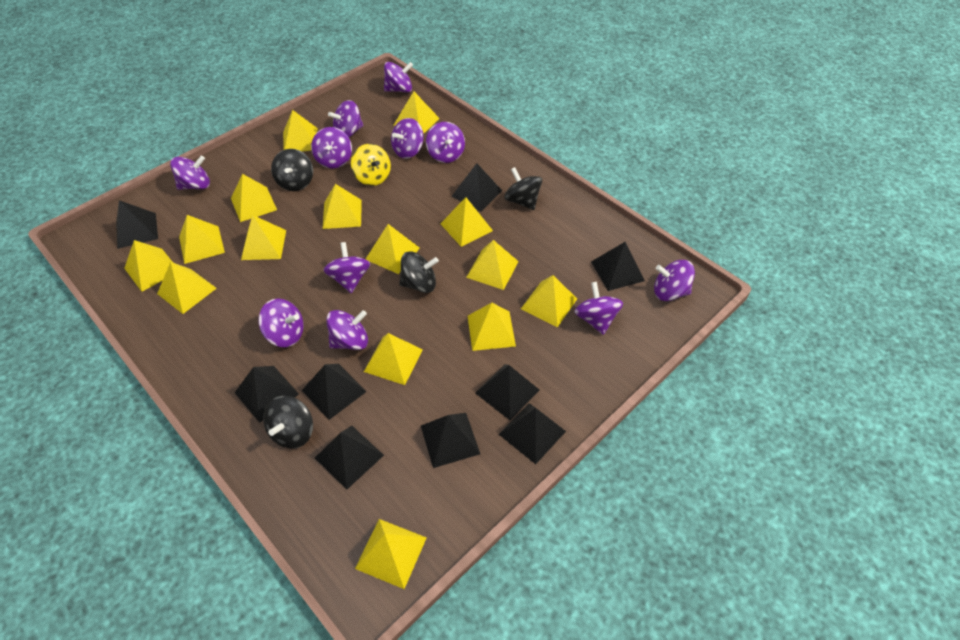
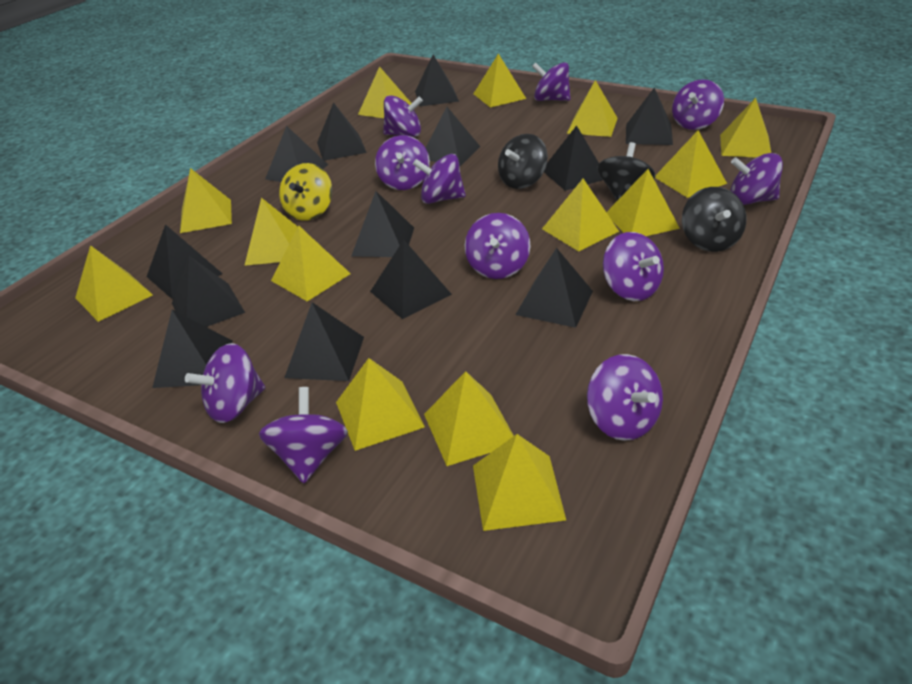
black pyramid: 9 -> 13
black spinning top: 4 -> 3
yellow pyramid: 15 -> 14

